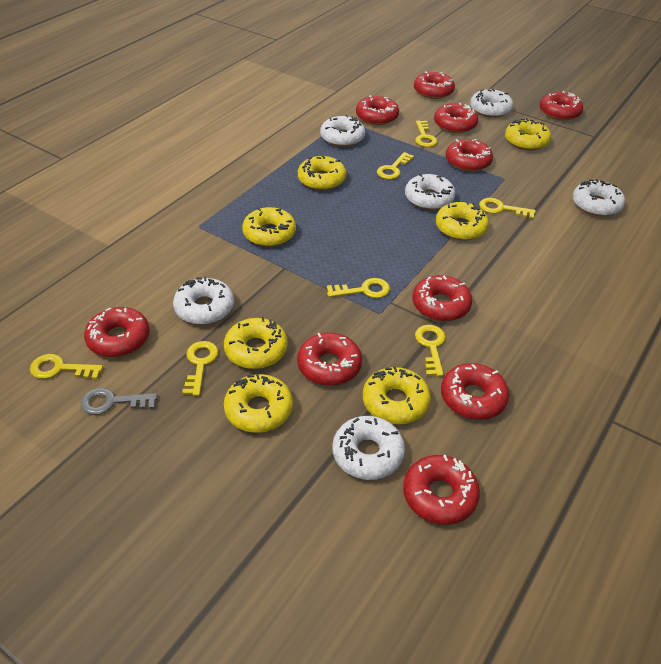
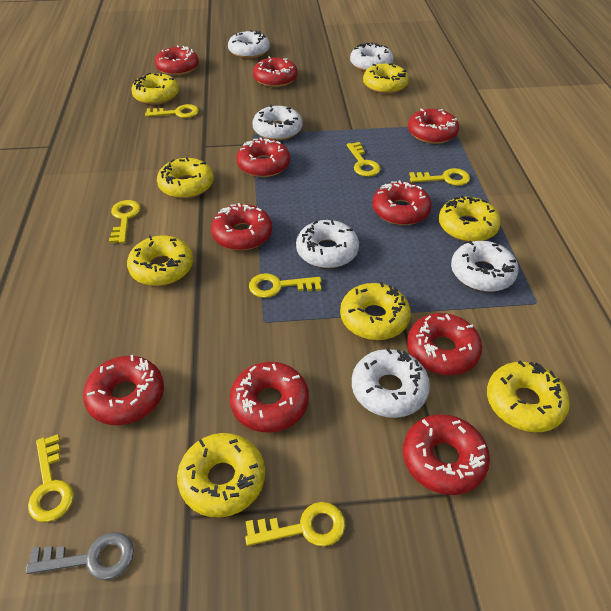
yellow donut: 7 -> 8

